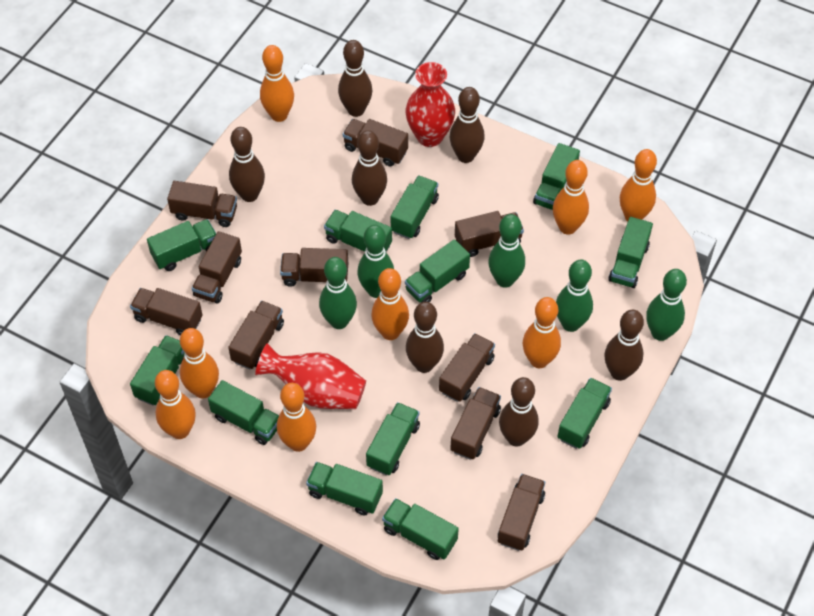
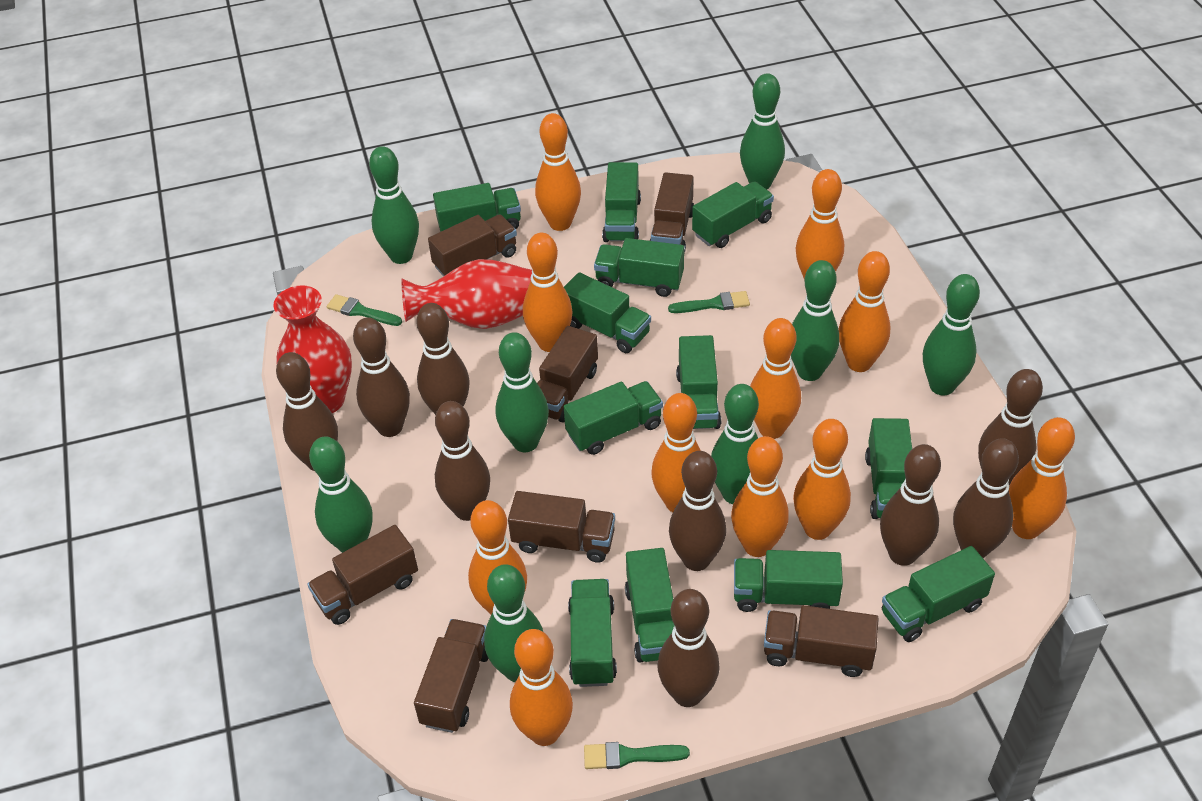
brown bowling pin: 7 -> 9
brown truck: 10 -> 7
green bowling pin: 5 -> 8
green brush: 0 -> 3
orange bowling pin: 8 -> 11

